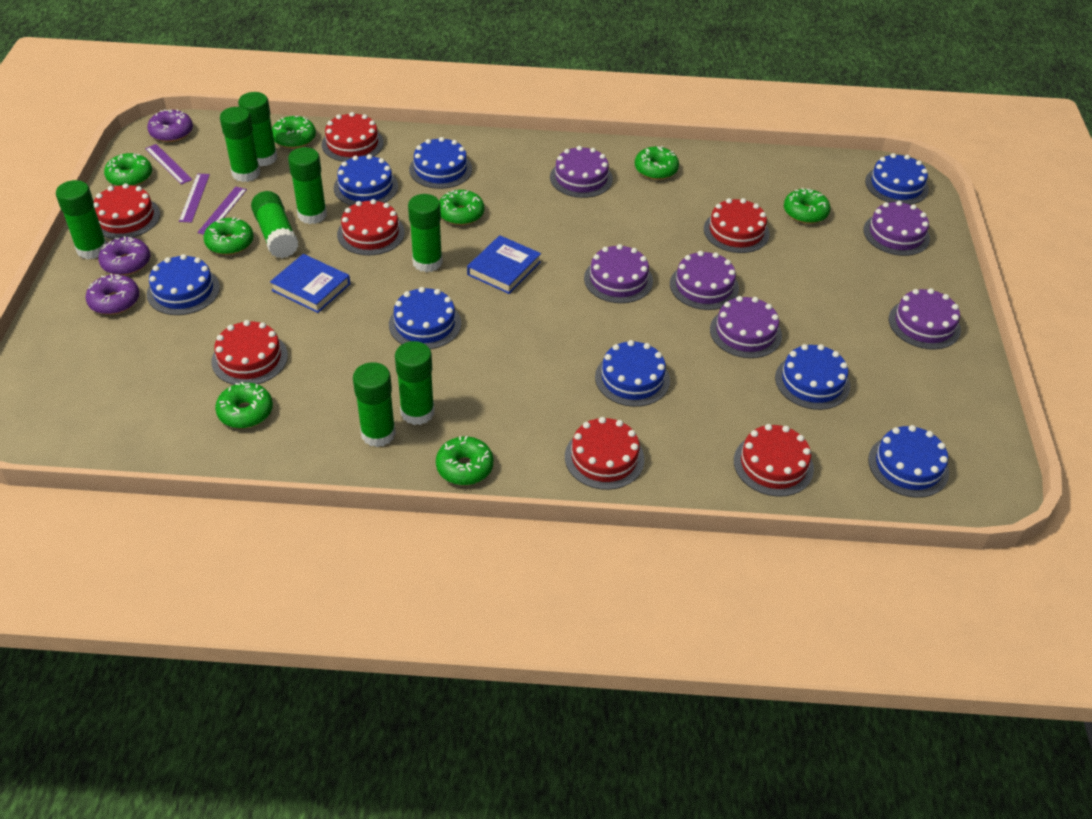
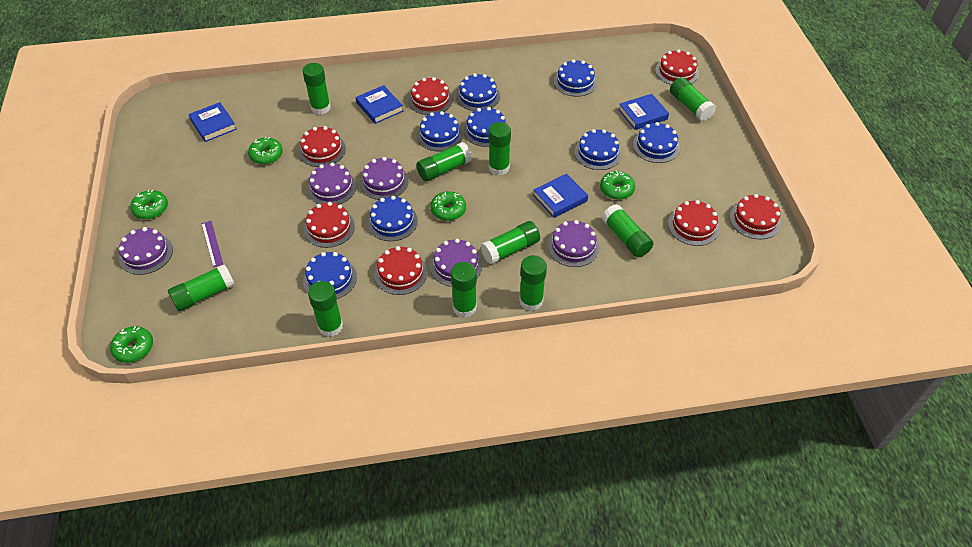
blue book: 2 -> 4
green donut: 8 -> 5
green glue stick: 8 -> 10
purple cake: 6 -> 5
purple donut: 3 -> 0
purple ruler: 3 -> 1

